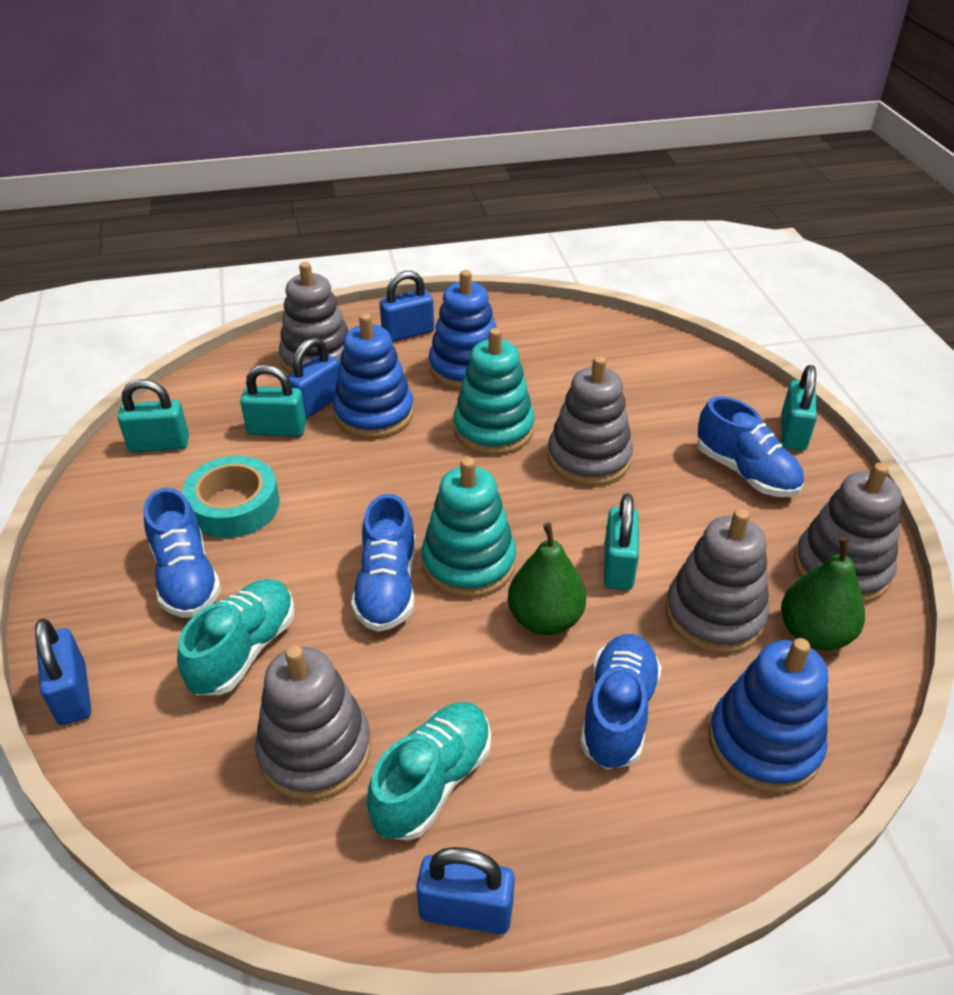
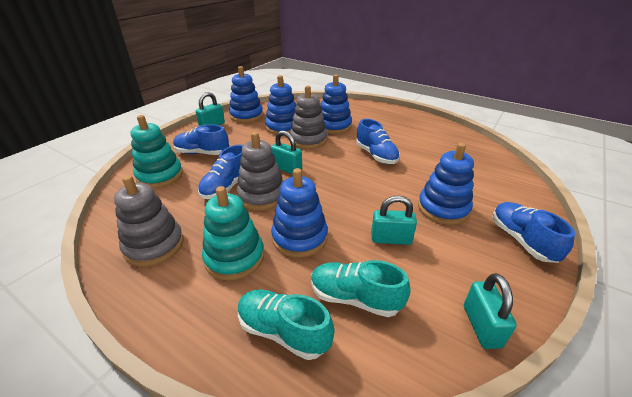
blue padlock: 4 -> 0
blue stacking toy: 3 -> 5
green pear: 2 -> 0
grey stacking toy: 5 -> 3
turquoise tape: 1 -> 0

